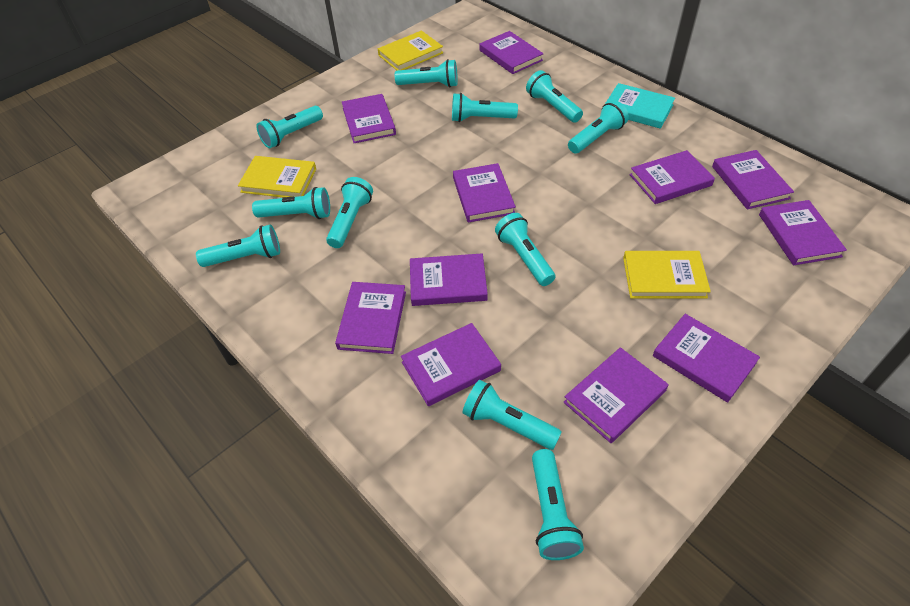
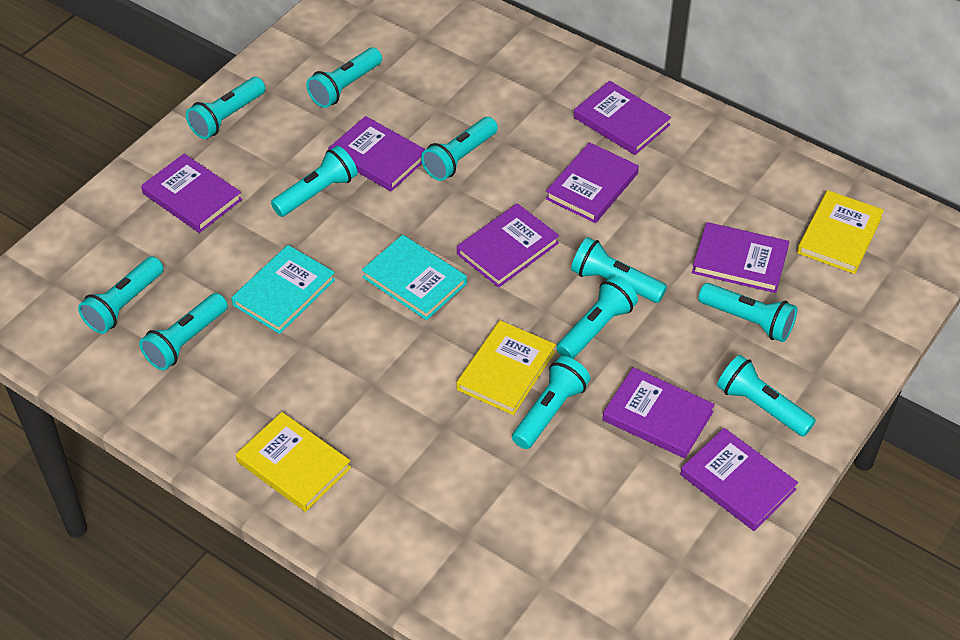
purple book: 11 -> 8
turquoise book: 1 -> 2

